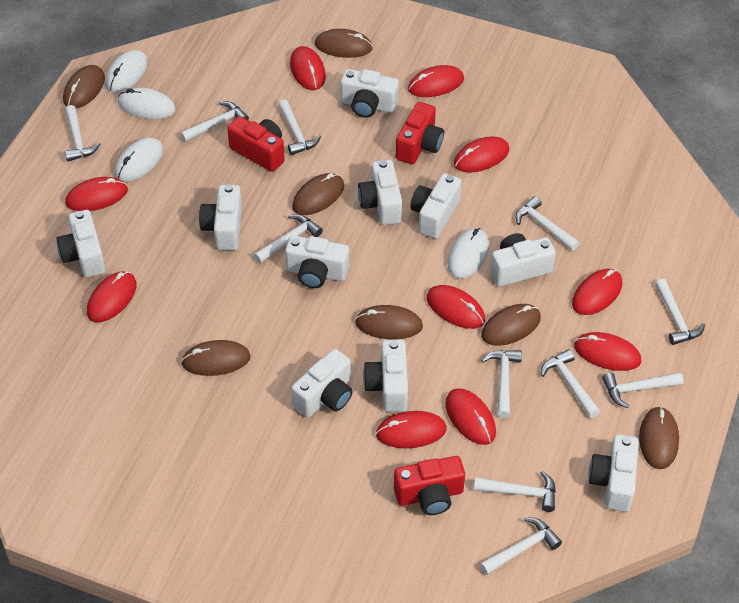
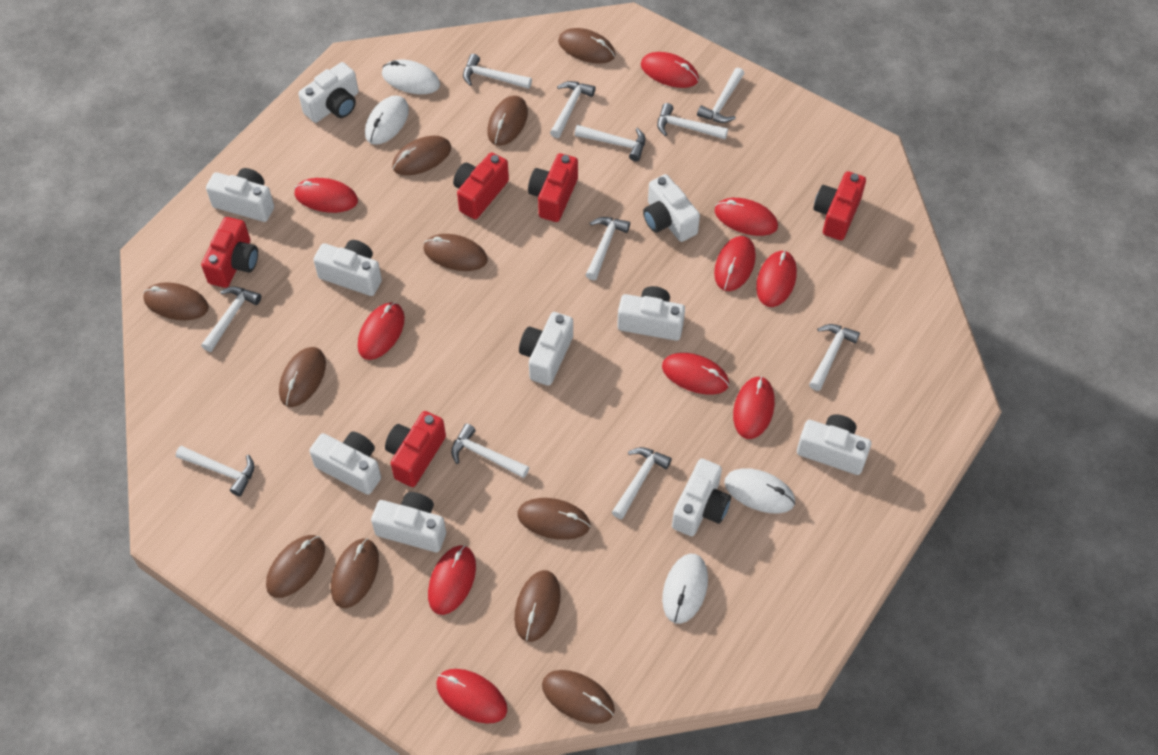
brown mouse: 7 -> 11
red camera: 3 -> 5

